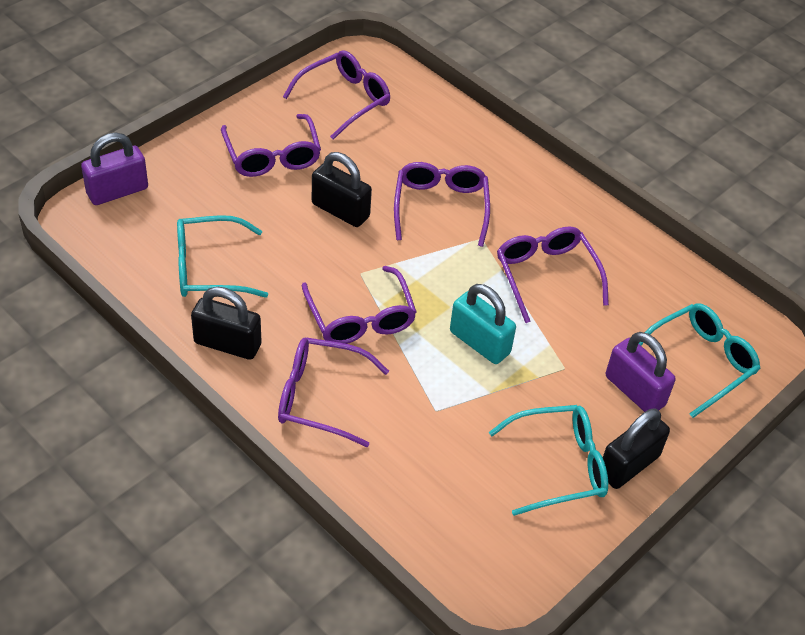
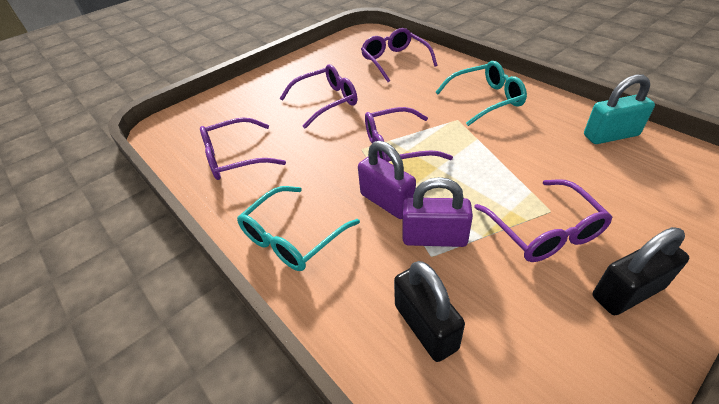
black padlock: 3 -> 2
purple glasses: 6 -> 5
turquoise glasses: 3 -> 2

